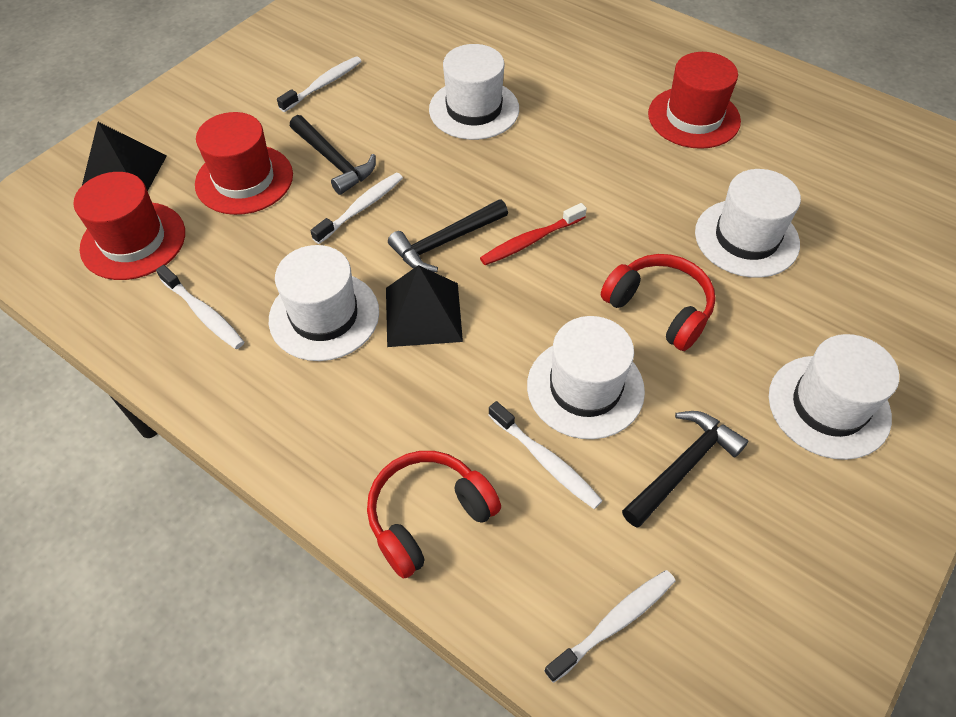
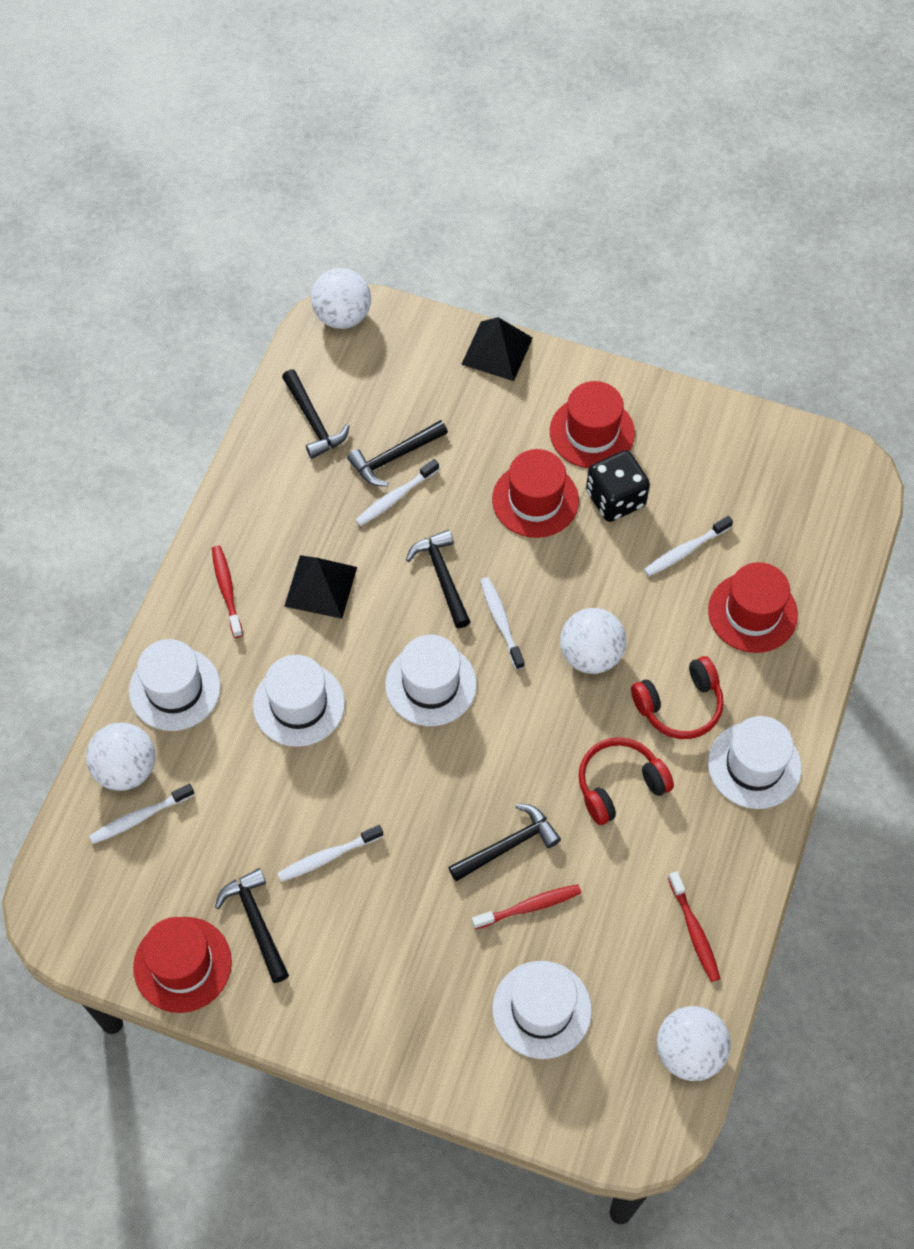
black dice: 0 -> 1
black hammer: 3 -> 5
red hat: 3 -> 4
red toothbrush: 1 -> 3
white ball: 0 -> 4

